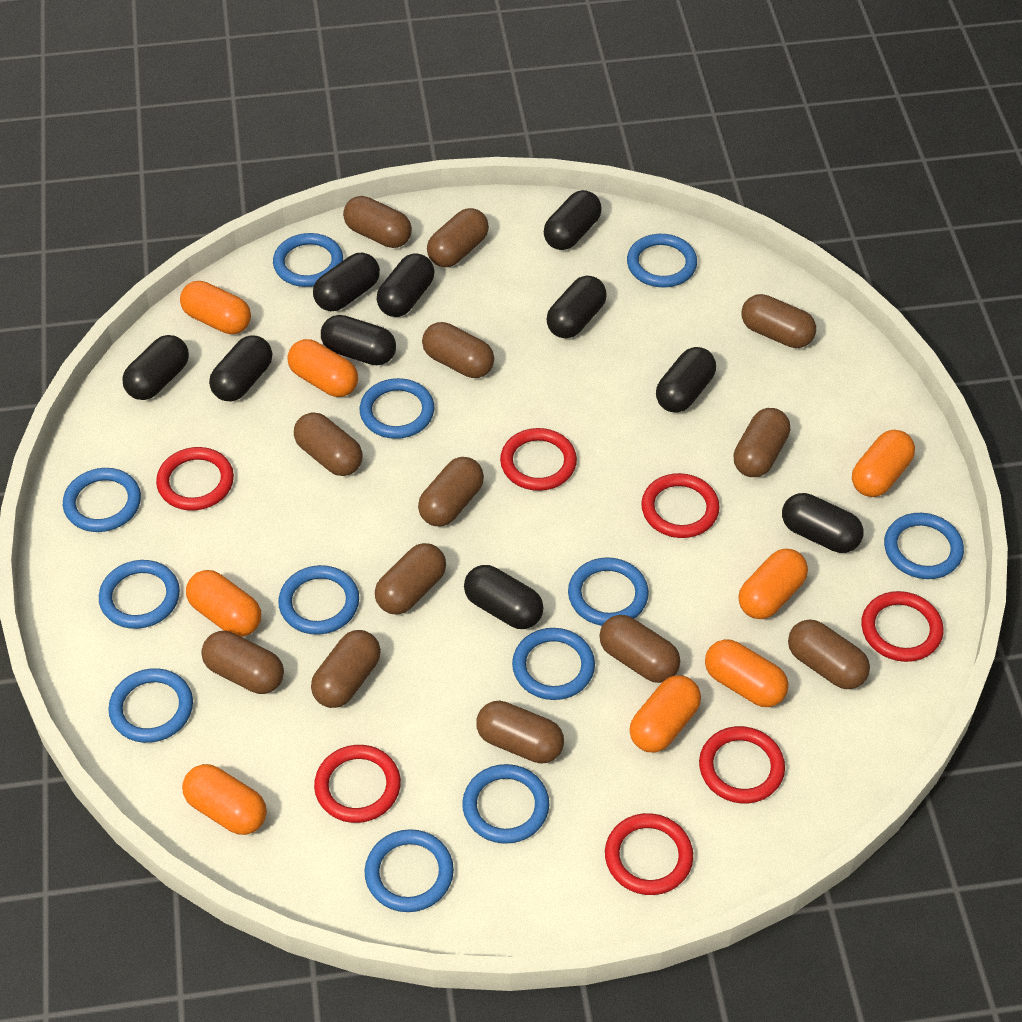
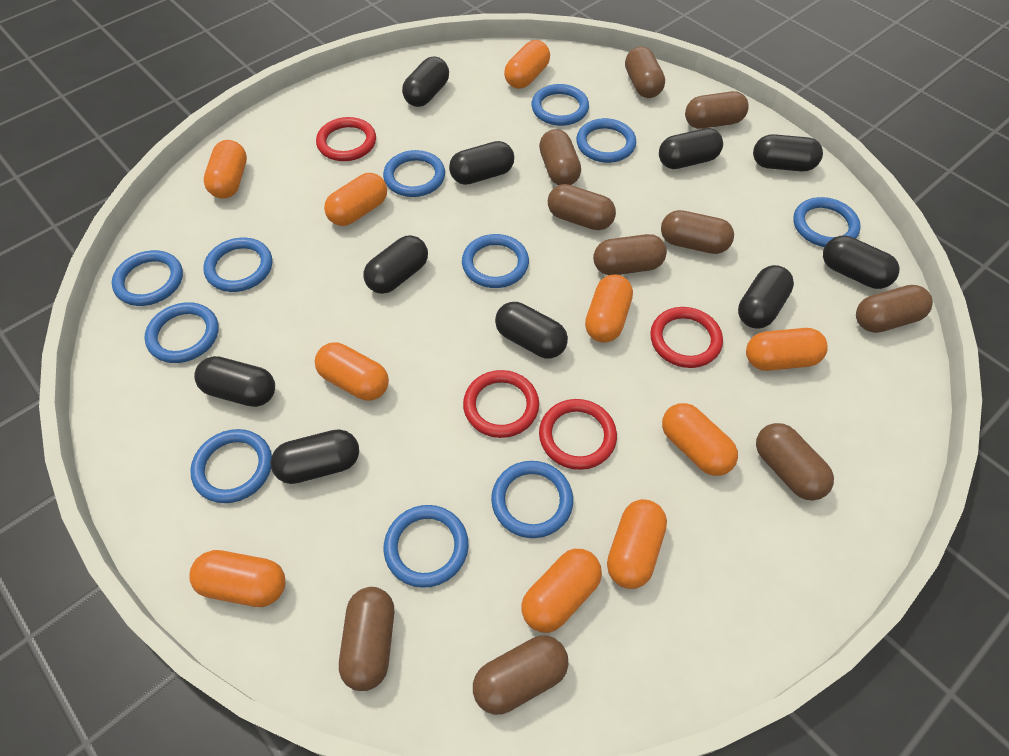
blue ring: 12 -> 11
brown capsule: 13 -> 10
orange capsule: 8 -> 10
red ring: 7 -> 4

